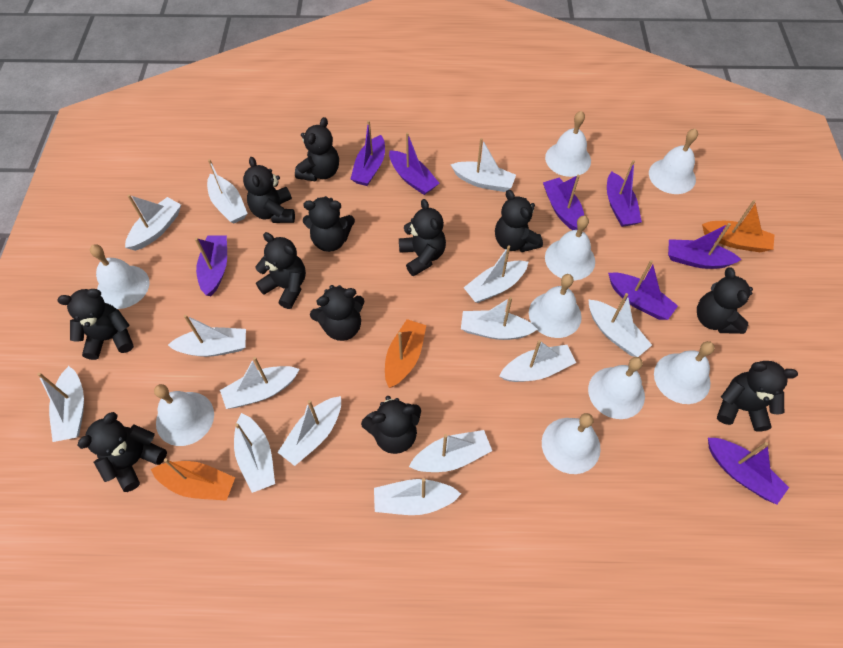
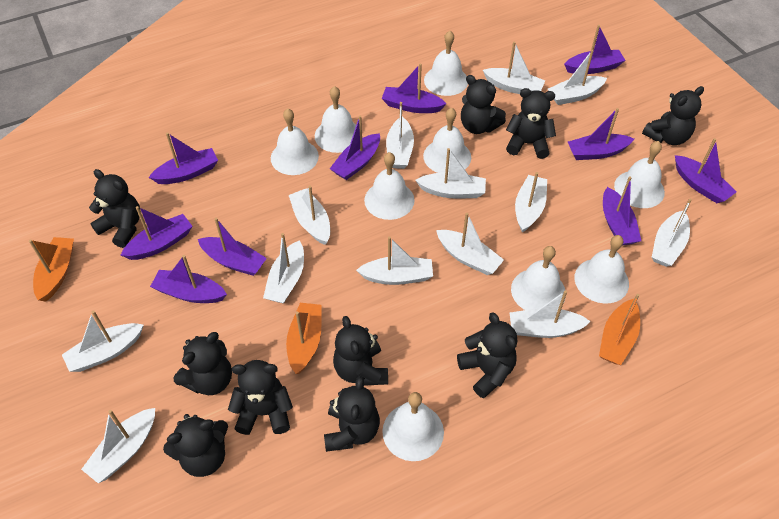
black teddy bear: 12 -> 10
purple boat: 8 -> 10
white boat: 14 -> 13

